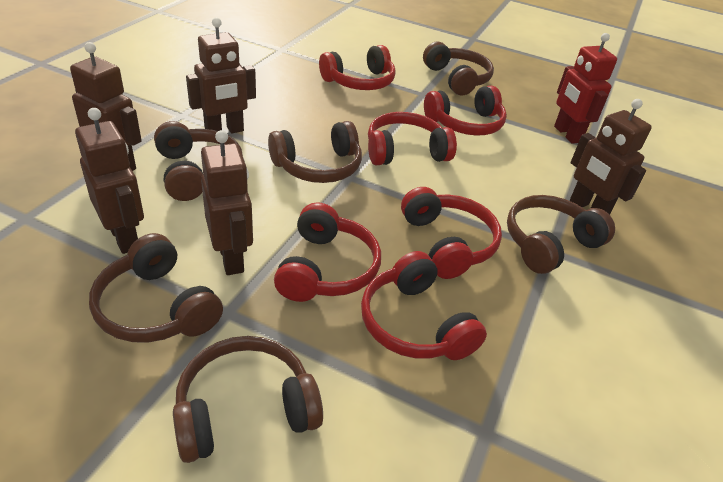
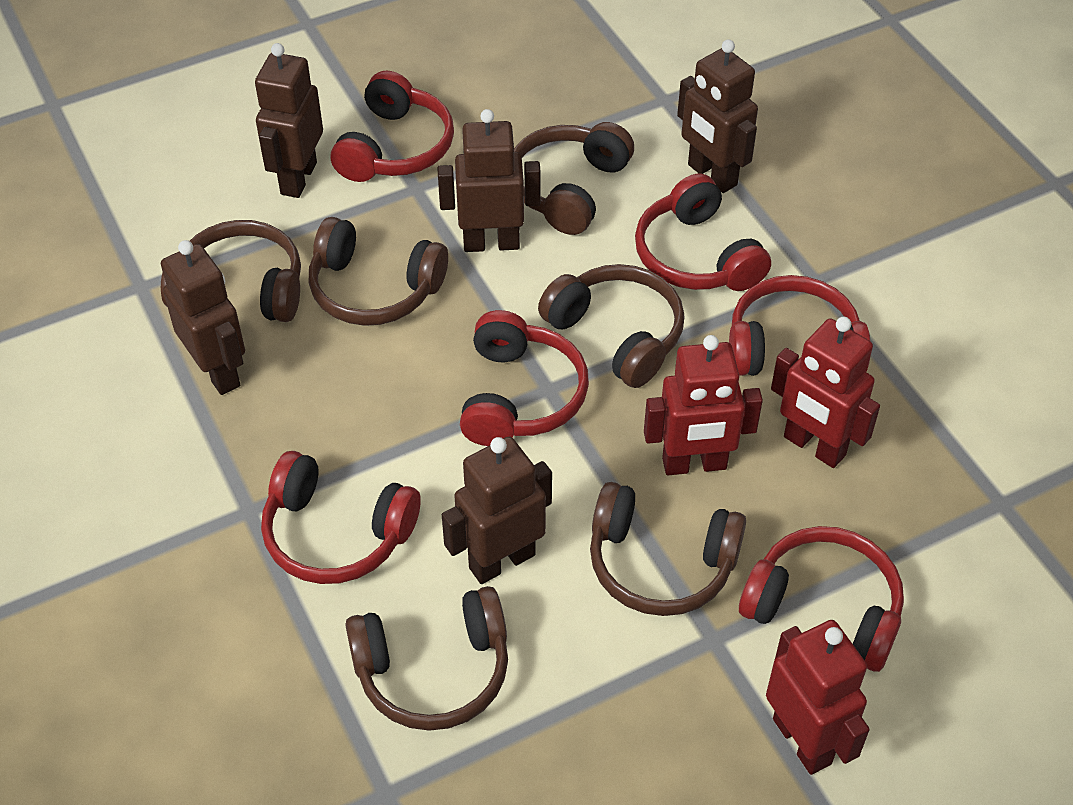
red robot: 1 -> 3

